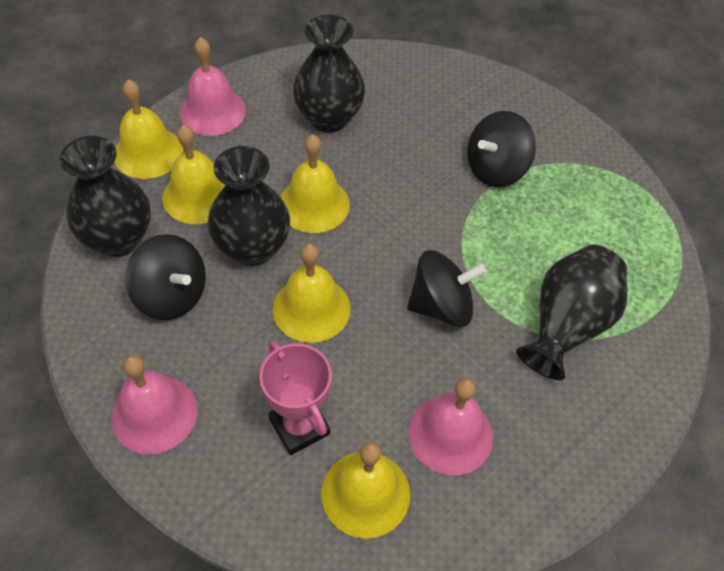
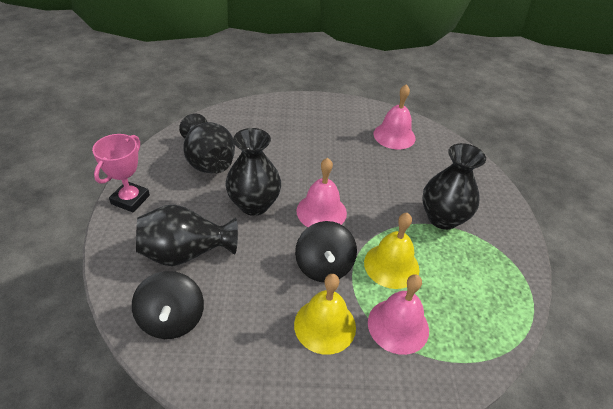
black spinning top: 3 -> 2
yellow bell: 5 -> 2

